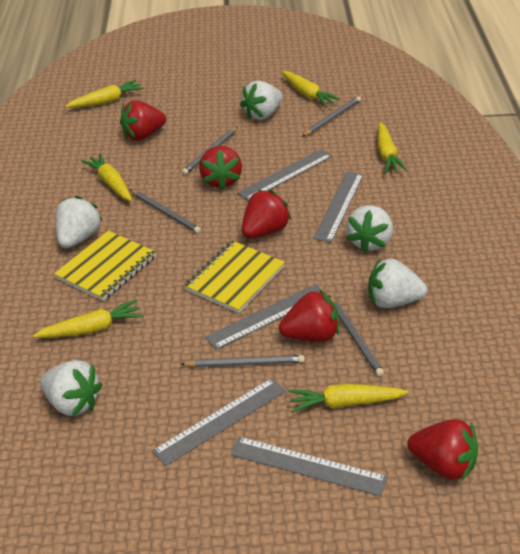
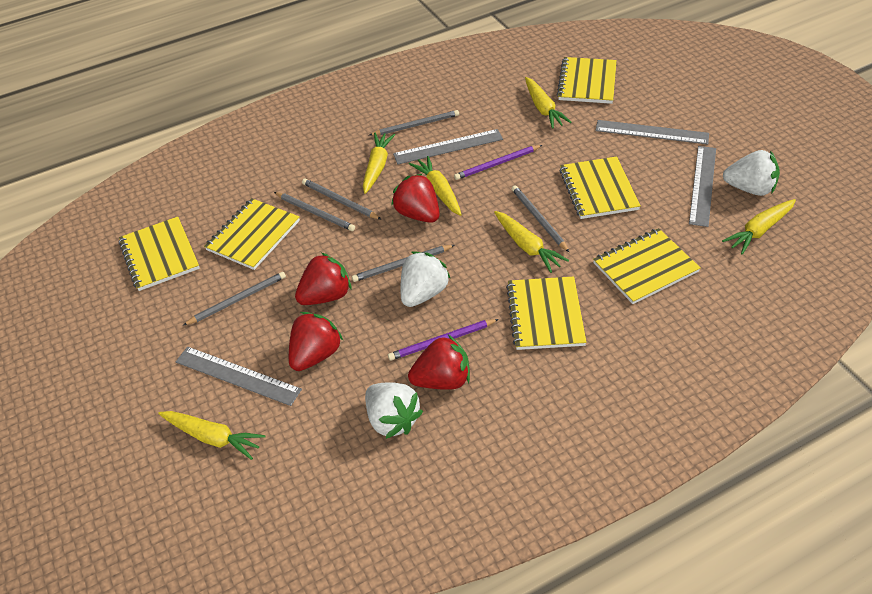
grey pencil: 5 -> 6
grey ruler: 5 -> 4
purple pencil: 0 -> 2
red strawberry: 5 -> 4
white strawberry: 5 -> 3
yellow notebook: 2 -> 6

